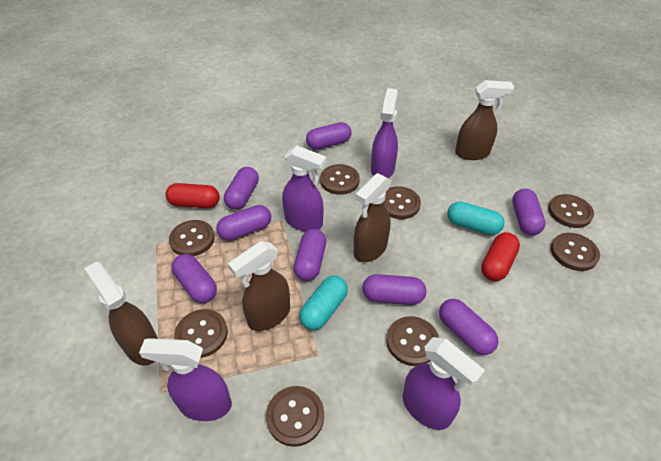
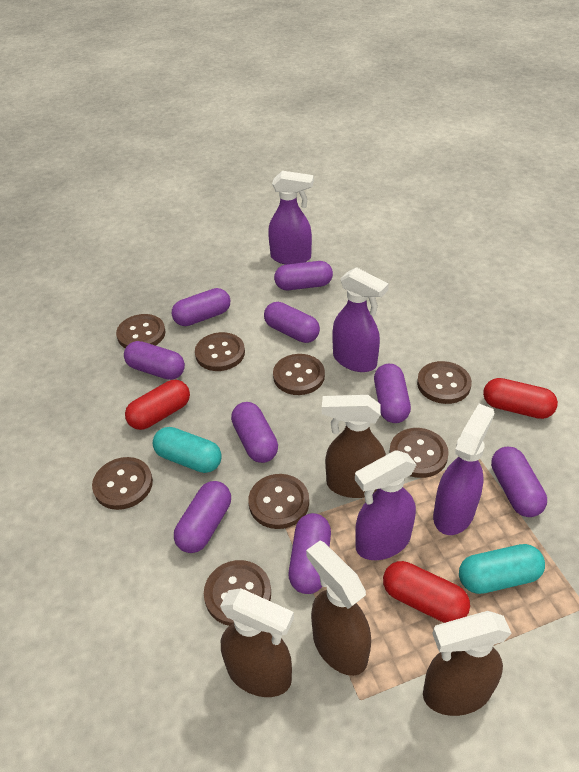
purple capsule: 8 -> 9
red capsule: 2 -> 3

